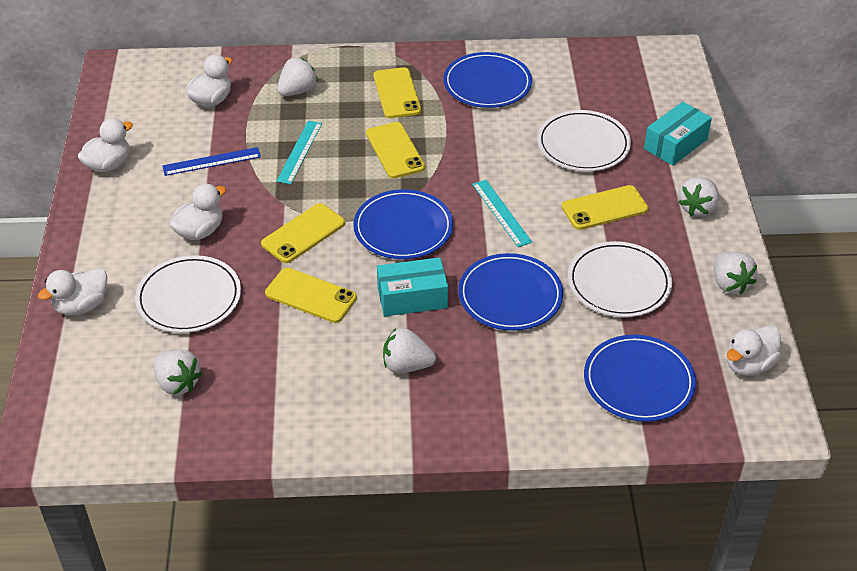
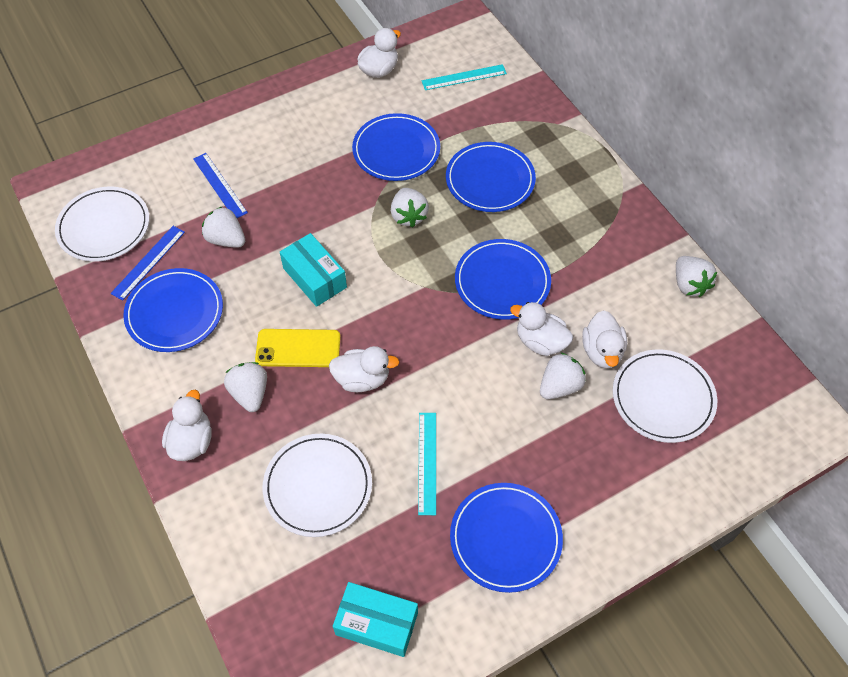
blue plate: 4 -> 5
blue ruler: 1 -> 2
yellow phone: 5 -> 1

